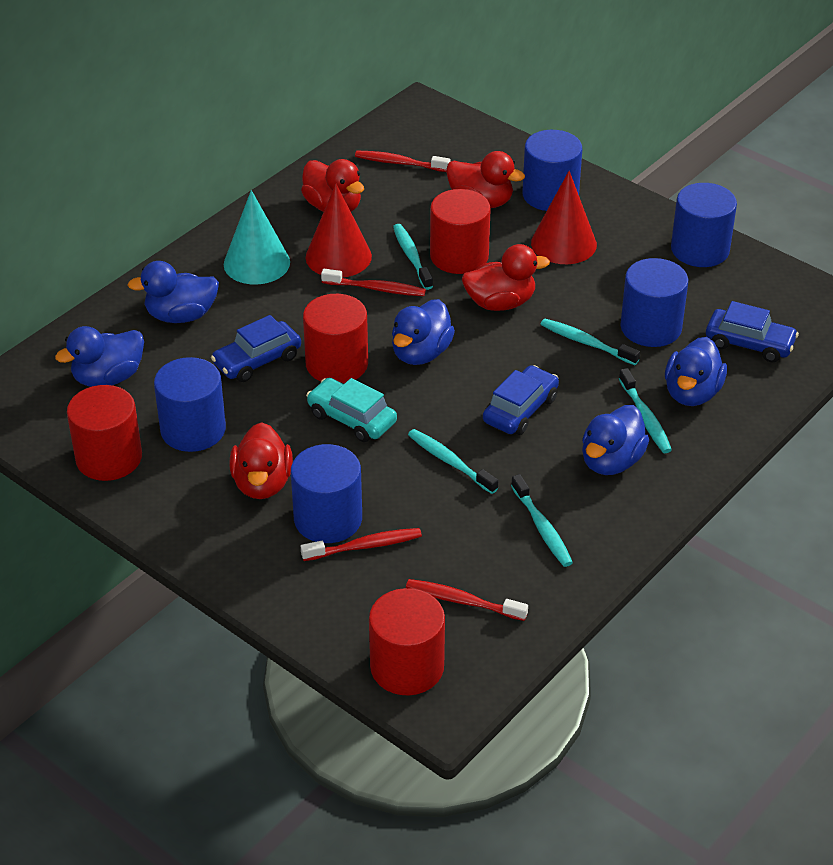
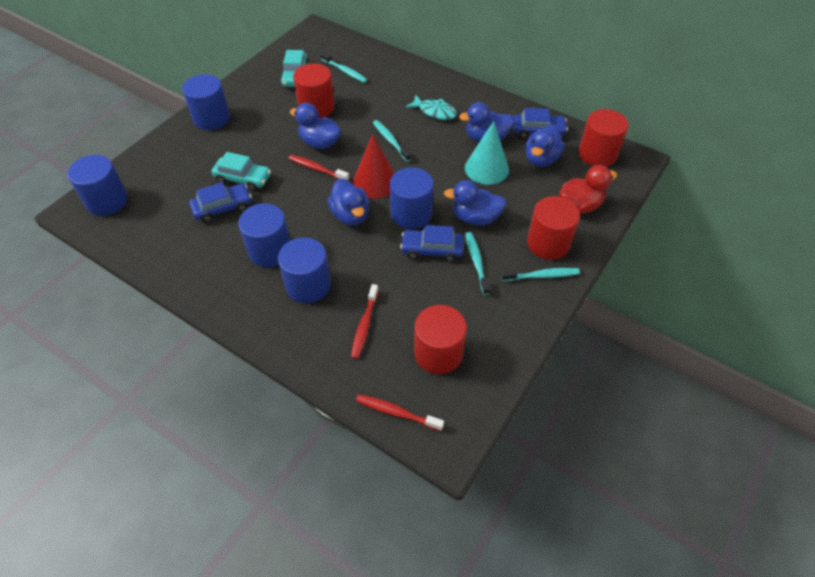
red cone: 2 -> 1
red duck: 4 -> 1
red toothbrush: 4 -> 3
turquoise car: 1 -> 2
turquoise fish: 0 -> 1
turquoise toothbrush: 5 -> 4

